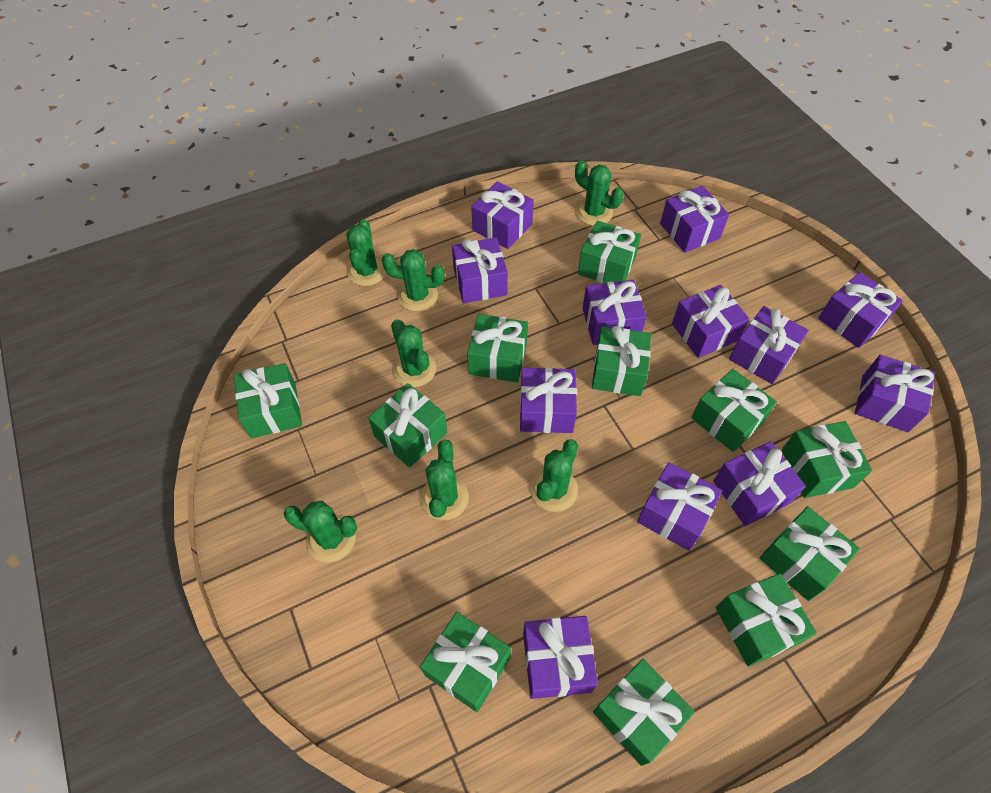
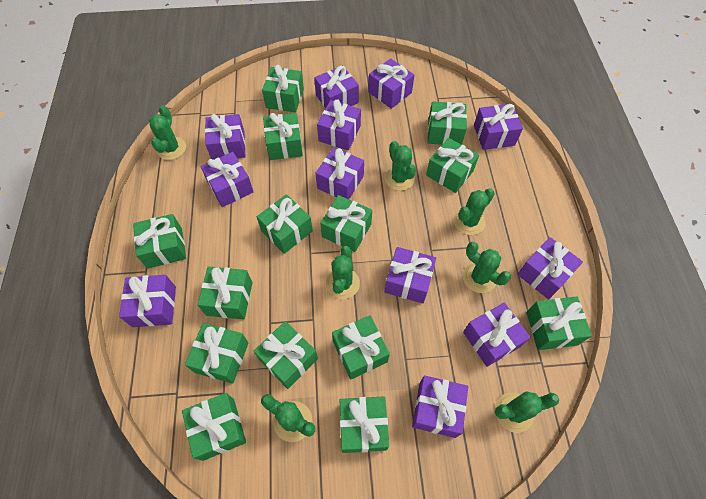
green gift: 11 -> 14

